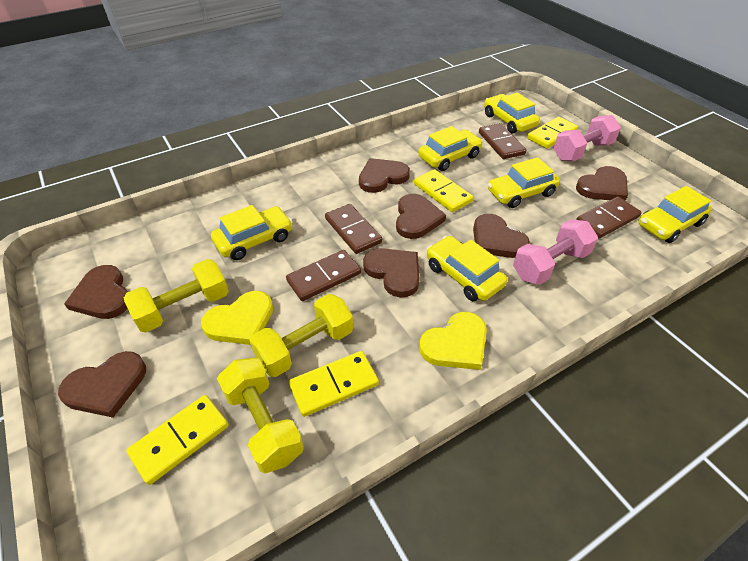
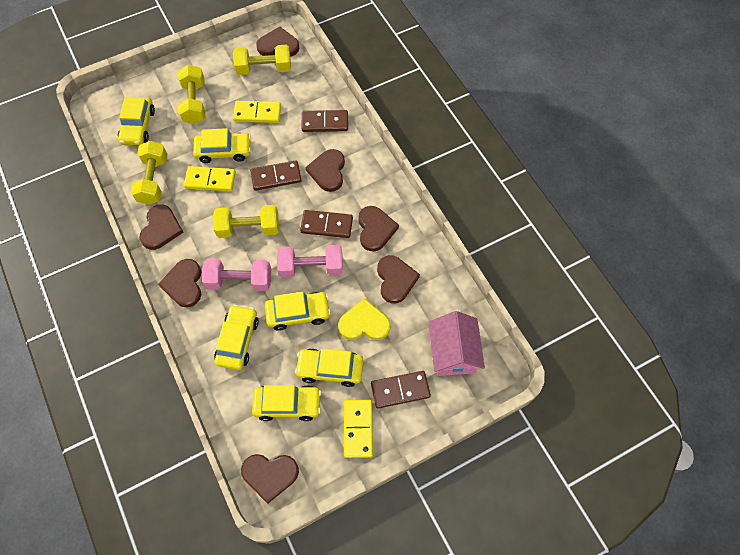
pink house: 0 -> 1
yellow domino: 4 -> 3
yellow dumbbell: 3 -> 4
yellow heart: 2 -> 1

